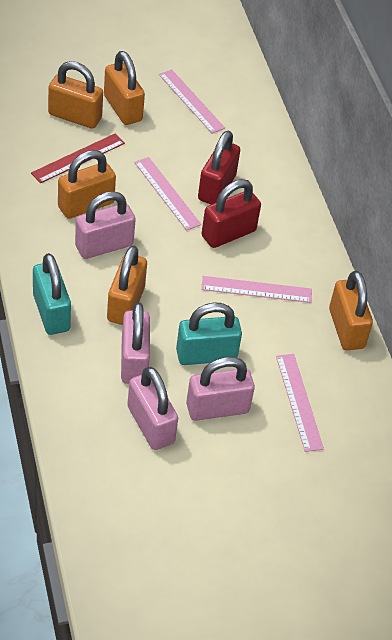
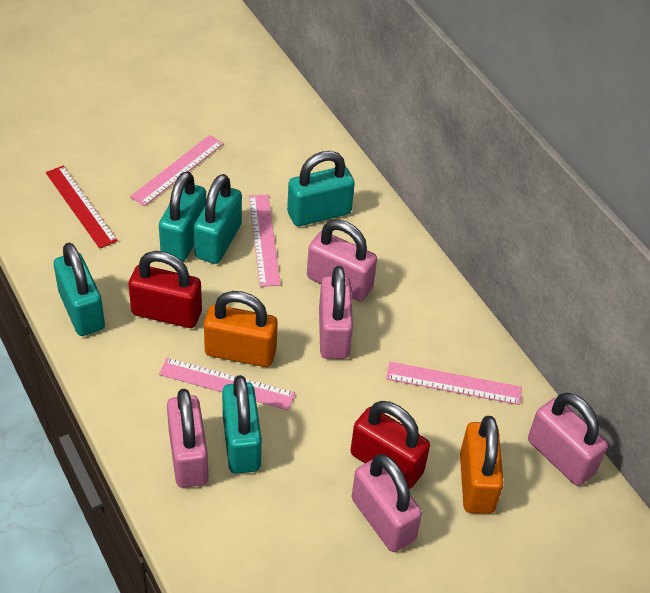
orange padlock: 5 -> 2
pink padlock: 4 -> 5
turquoise padlock: 2 -> 5

